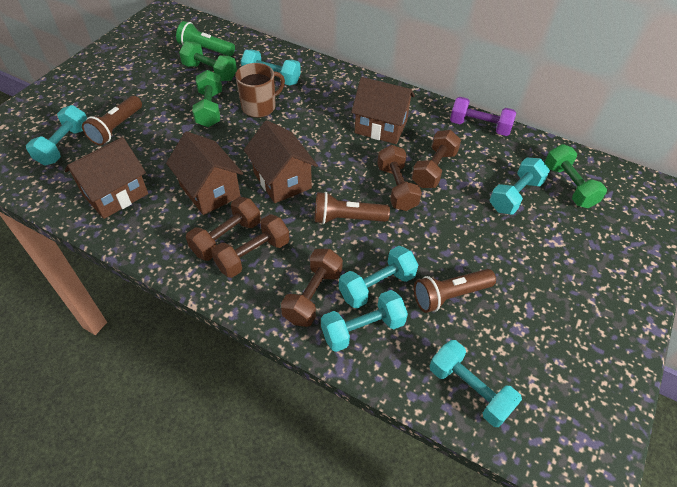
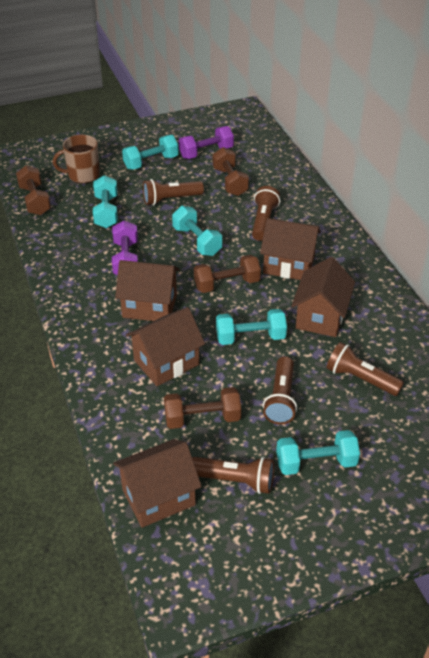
brown dumbbell: 5 -> 4
brown flashlight: 3 -> 5
brown house: 4 -> 5
green dumbbell: 3 -> 0
green flashlight: 1 -> 0
purple dumbbell: 1 -> 2
turquoise dumbbell: 6 -> 5

